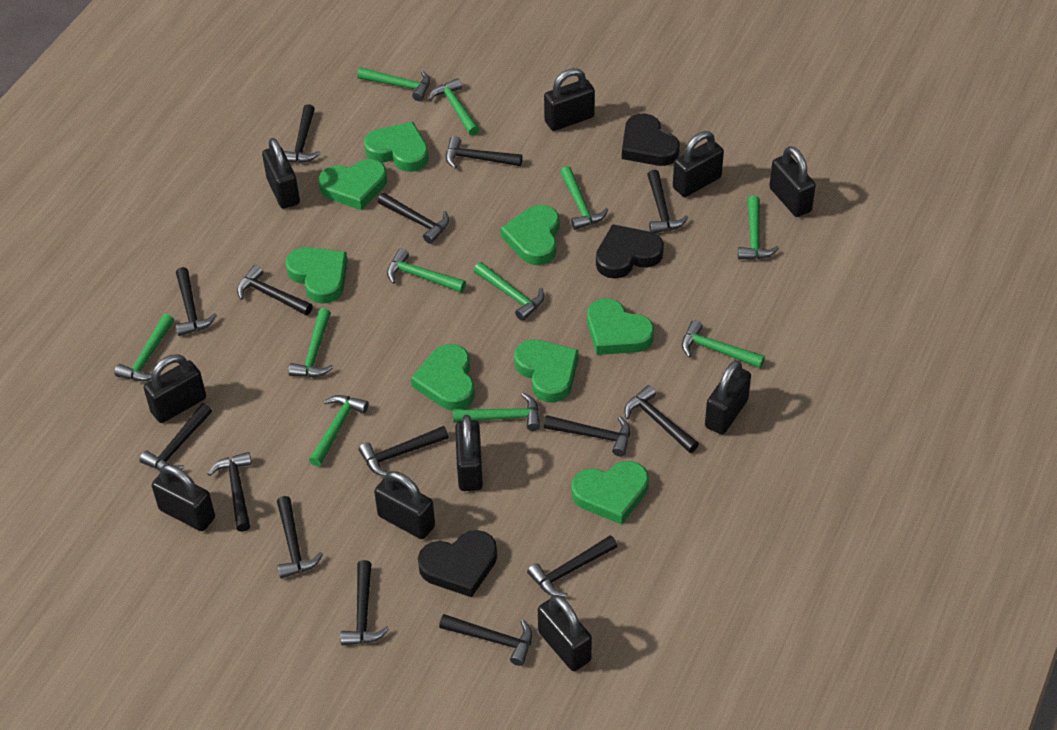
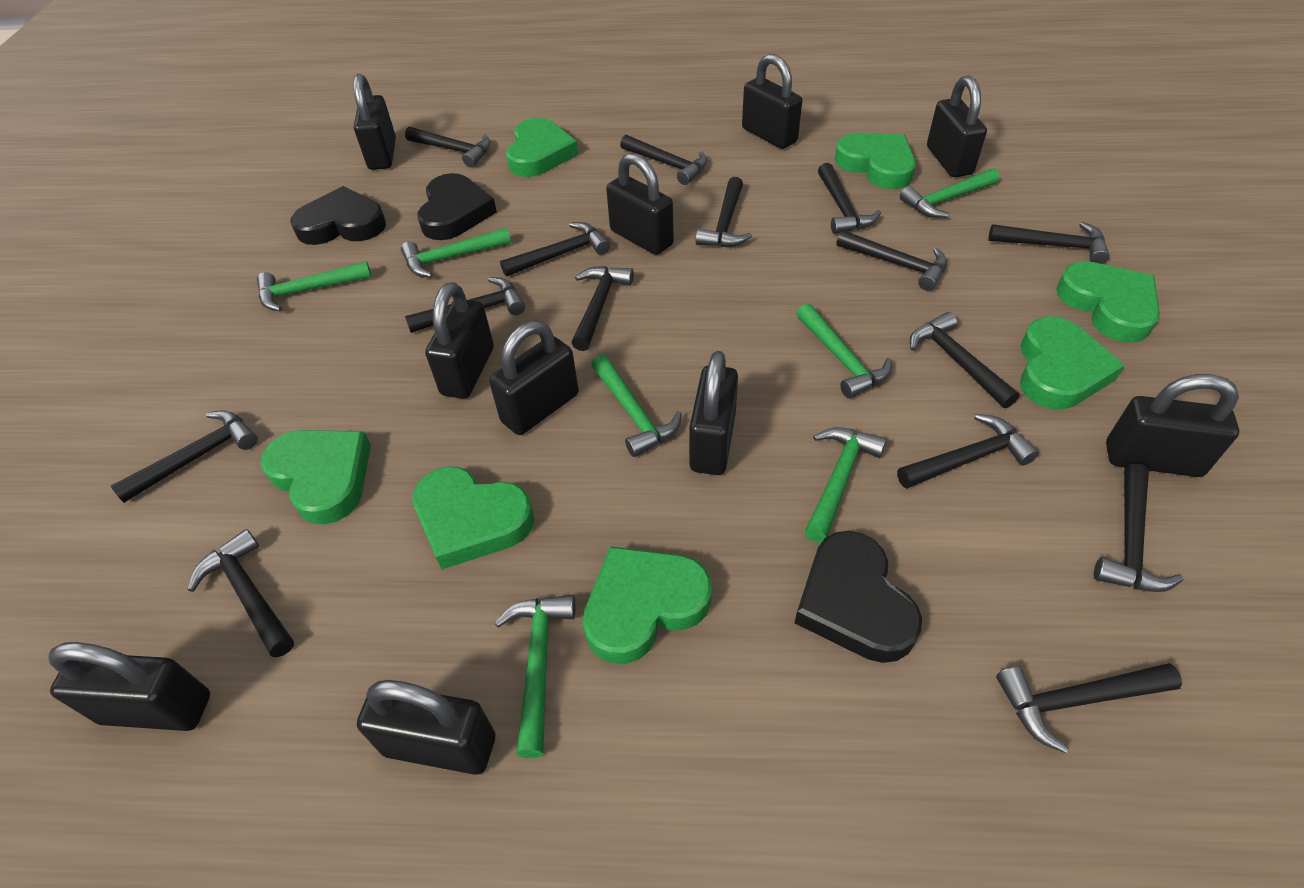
green hammer: 11 -> 7
green heart: 8 -> 7

